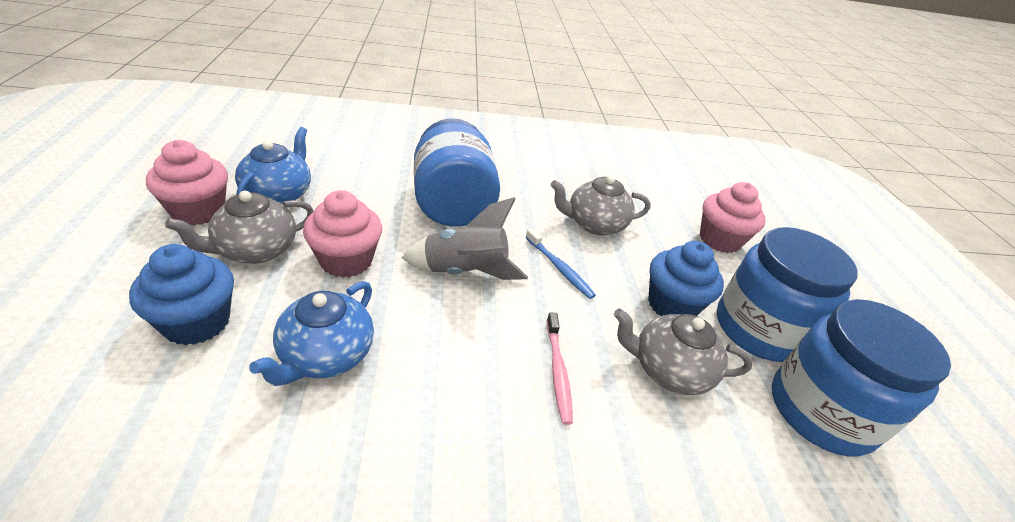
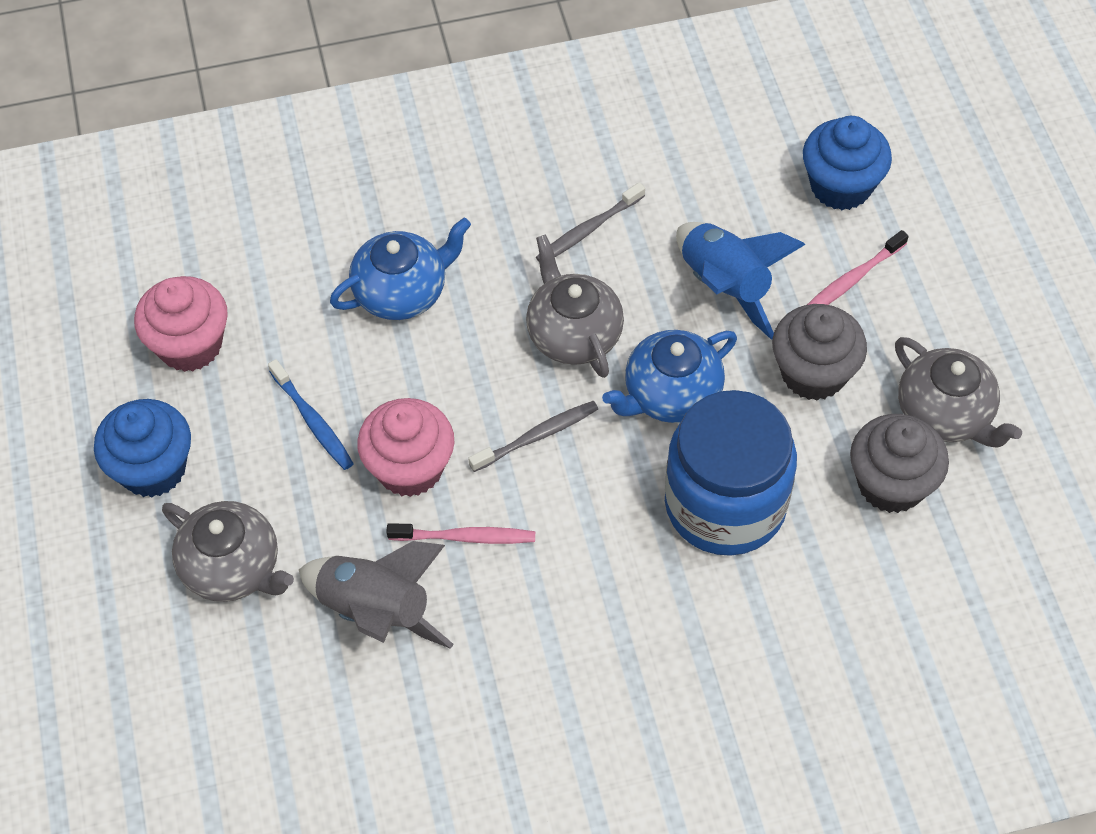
blue jar: 3 -> 1
blue rocket: 0 -> 1
grey cupcake: 0 -> 2
grey toothbrush: 0 -> 2
pink cupcake: 3 -> 2
pink toothbrush: 1 -> 2

